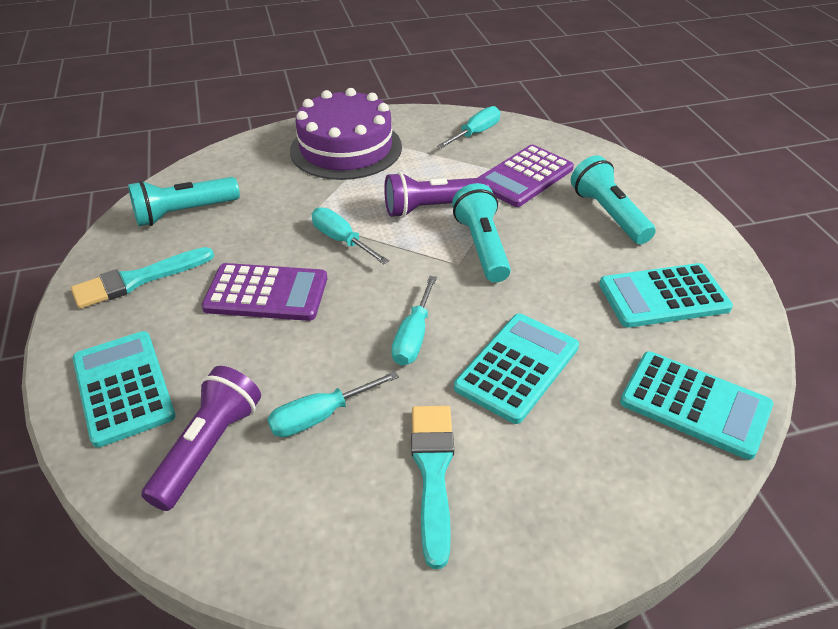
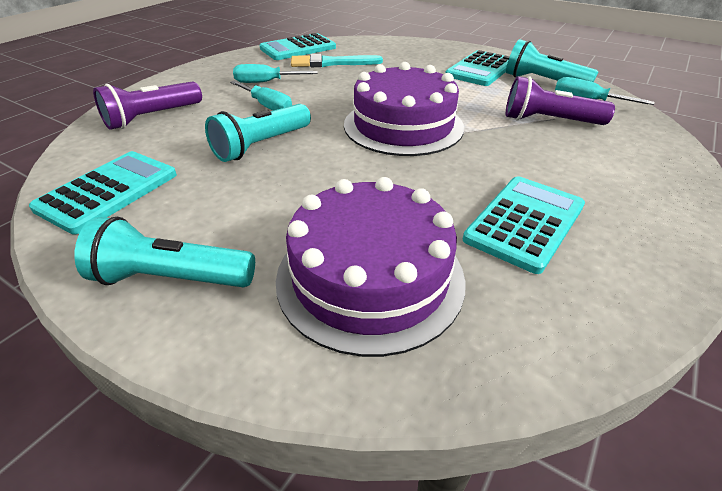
purple cake: 1 -> 2
purple calculator: 2 -> 0
turquoise brush: 2 -> 1
turquoise screwdriver: 4 -> 3

